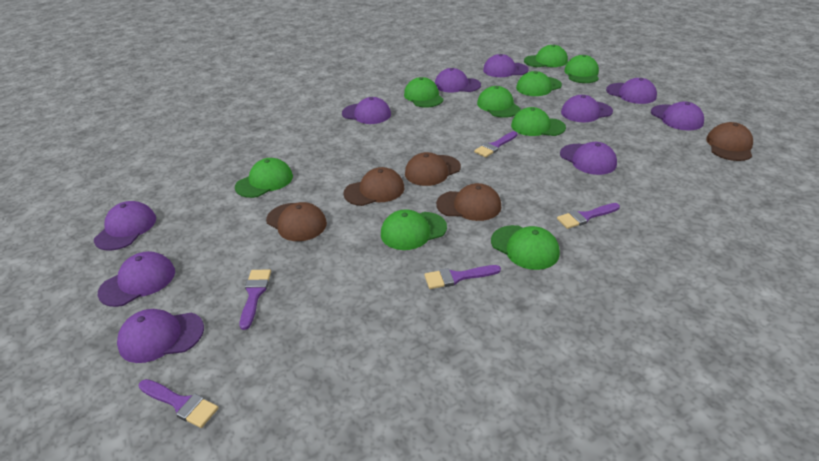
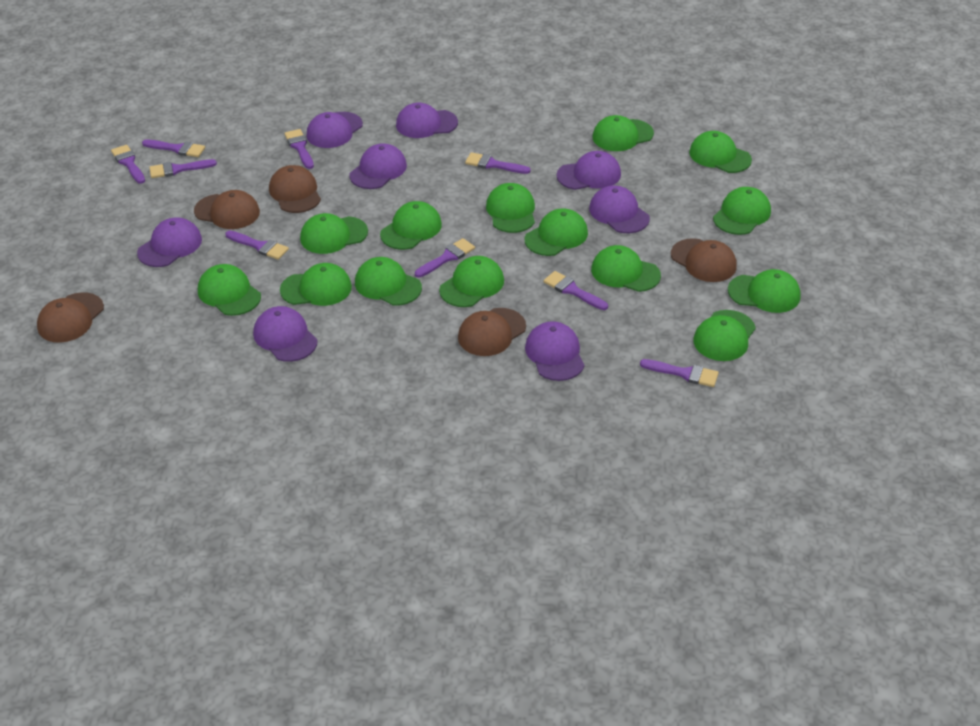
green cap: 9 -> 14
purple brush: 5 -> 9
purple cap: 10 -> 8

